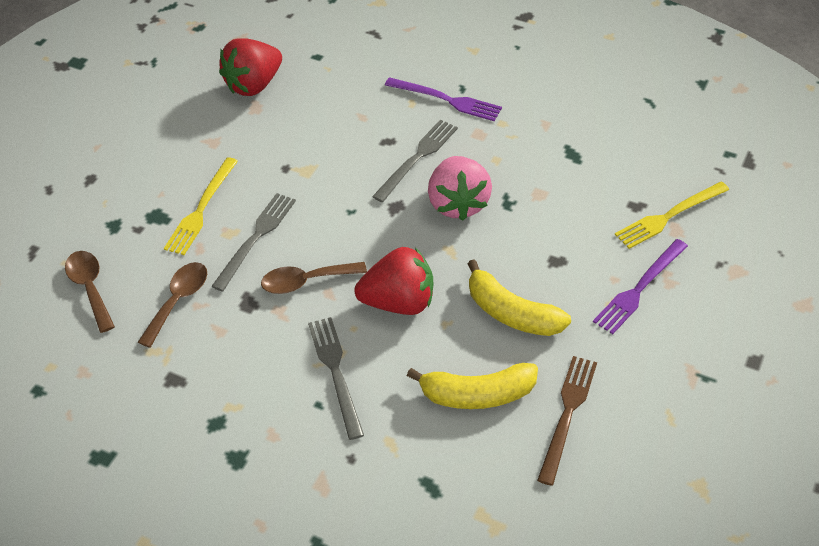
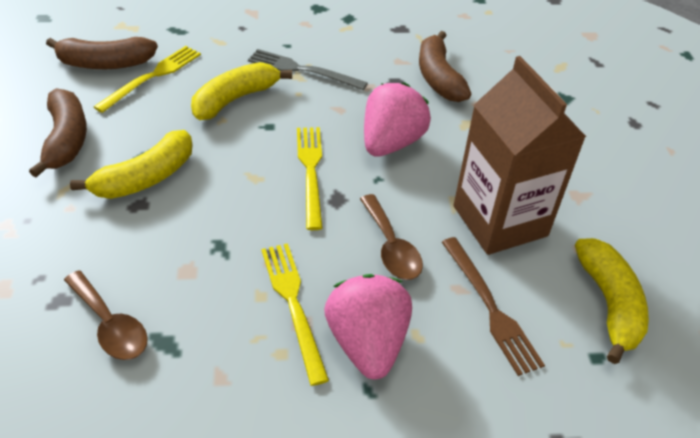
brown banana: 0 -> 3
brown carton: 0 -> 1
brown spoon: 3 -> 2
grey fork: 3 -> 1
pink strawberry: 1 -> 2
purple fork: 2 -> 0
red strawberry: 2 -> 0
yellow banana: 2 -> 3
yellow fork: 2 -> 3

